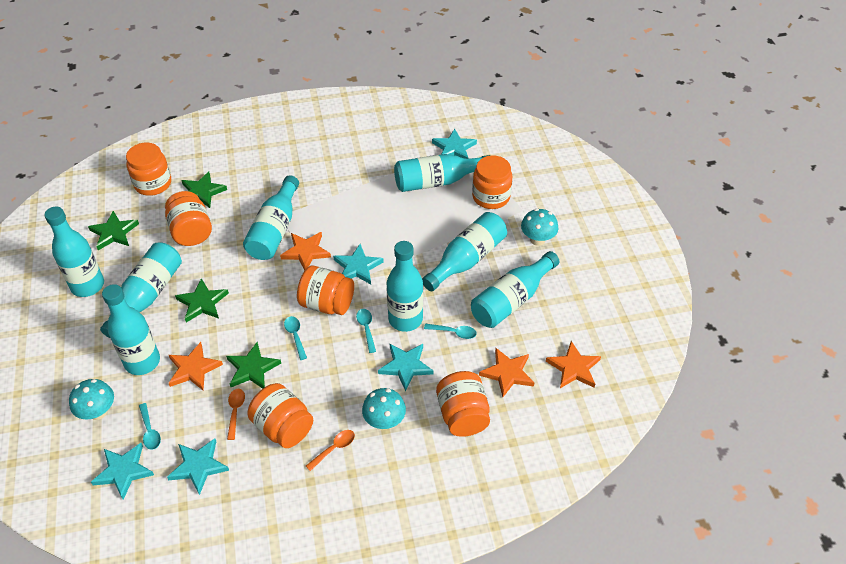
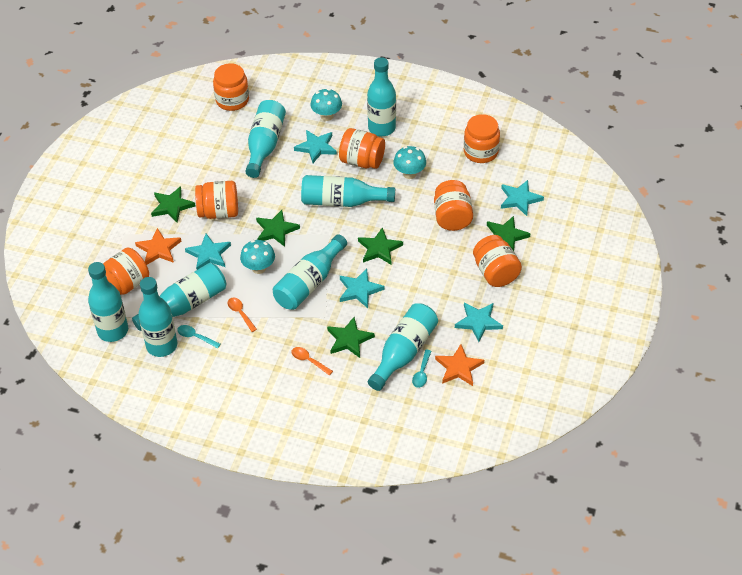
green star: 4 -> 5
orange jar: 6 -> 7
orange star: 4 -> 2
turquoise spoon: 4 -> 2

